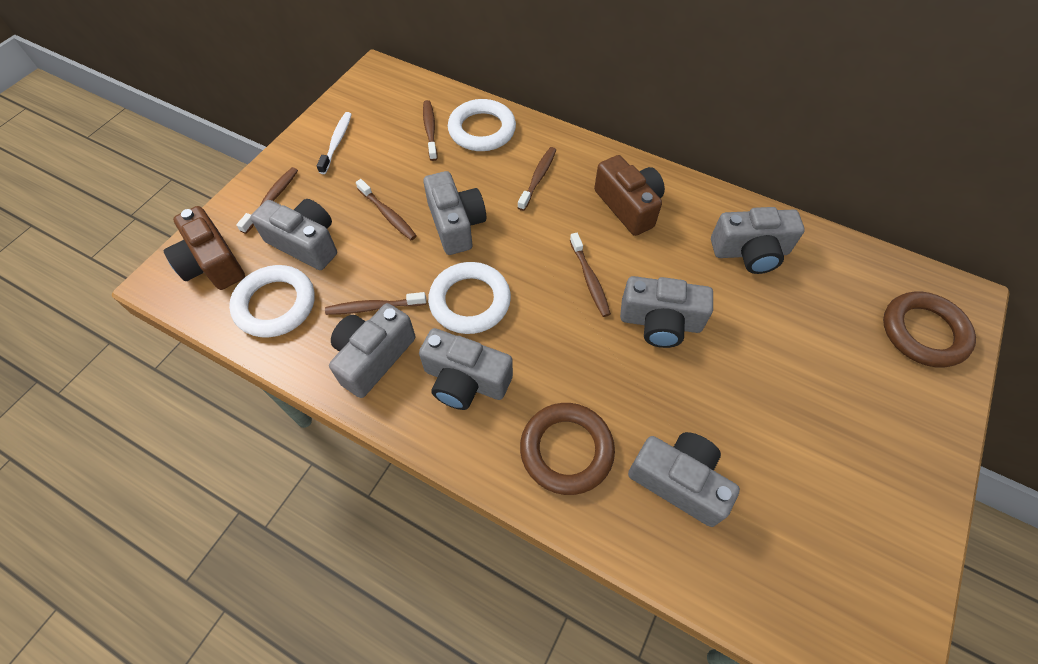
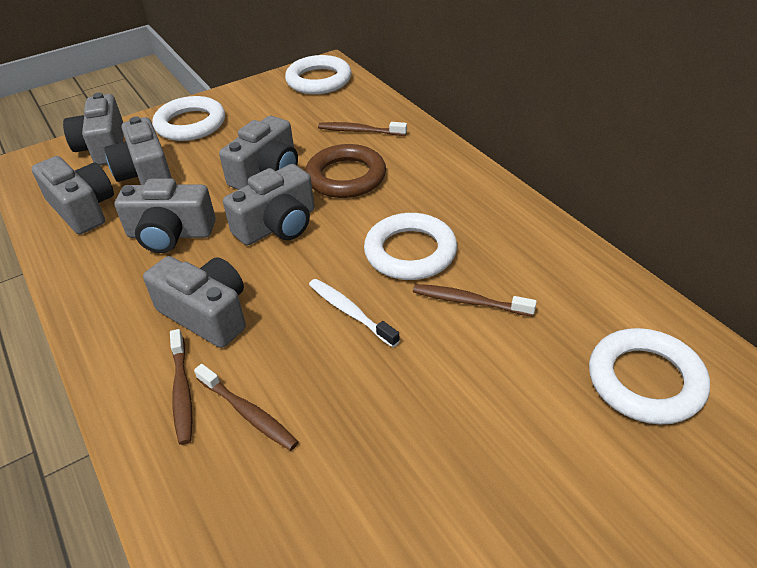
brown camera: 2 -> 0
brown ring: 2 -> 1
brown toothbrush: 6 -> 4
white ring: 3 -> 4

